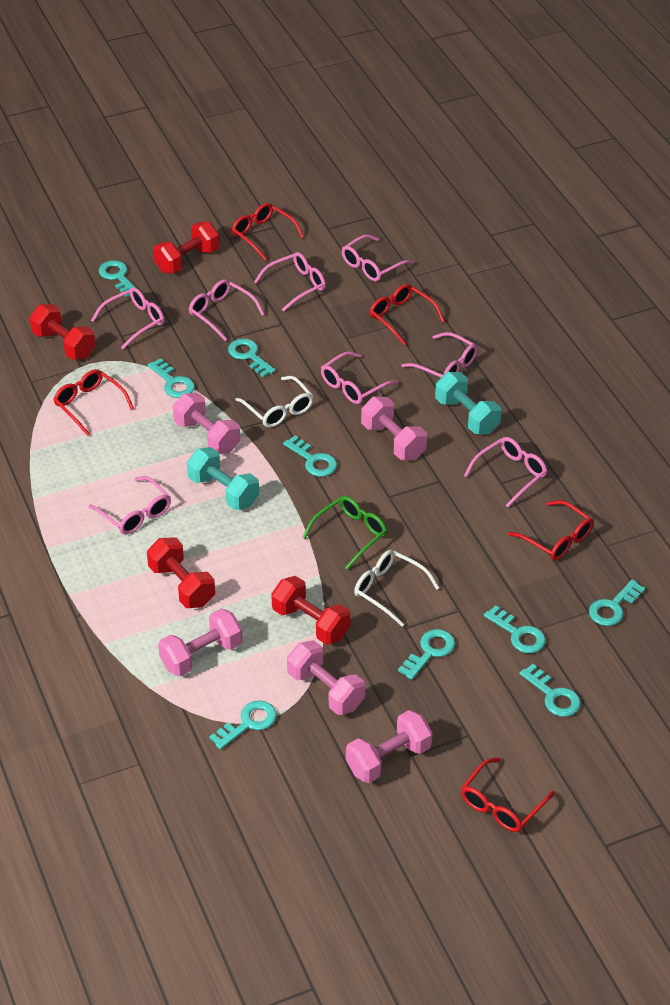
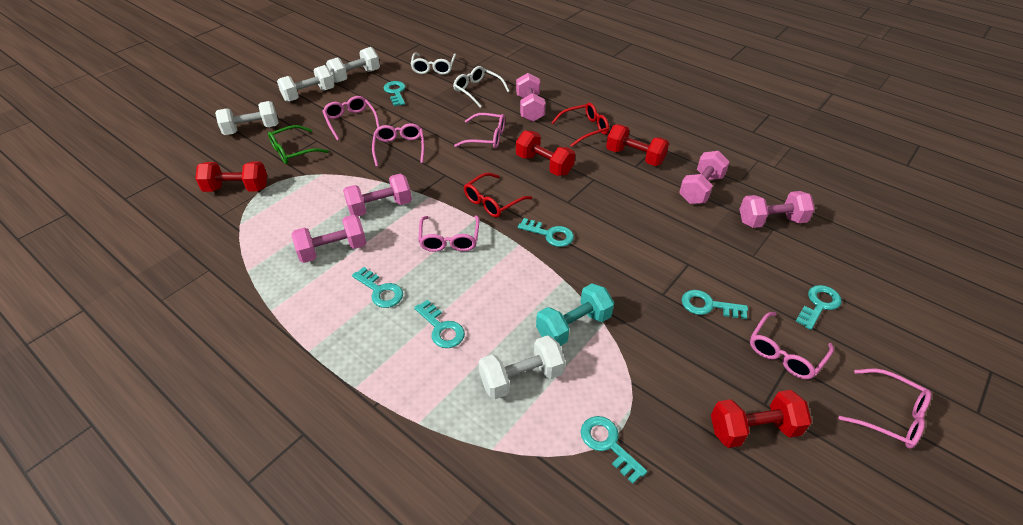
pink glasses: 8 -> 6
red glasses: 5 -> 2
turquoise dumbbell: 2 -> 1
turquoise key: 9 -> 7
white dumbbell: 0 -> 4

